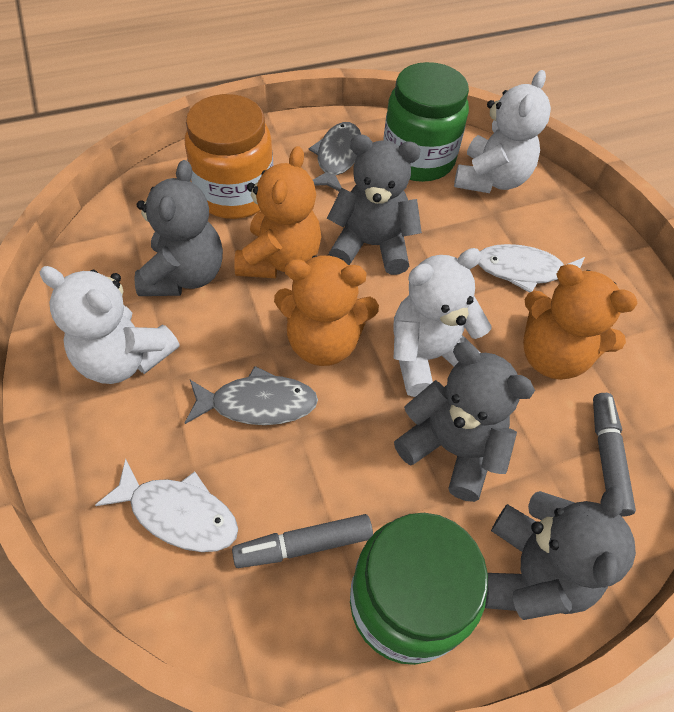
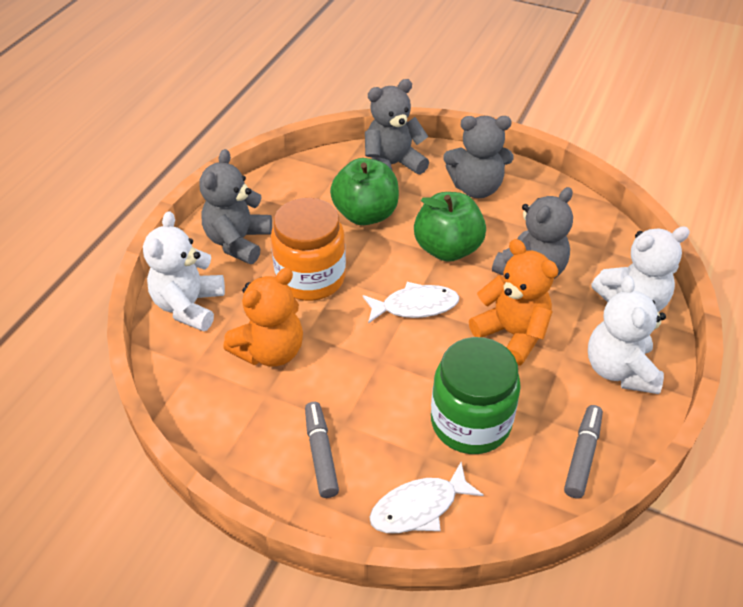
green apple: 0 -> 2
green jar: 2 -> 1
grey fish: 2 -> 0
orange teddy bear: 3 -> 2

